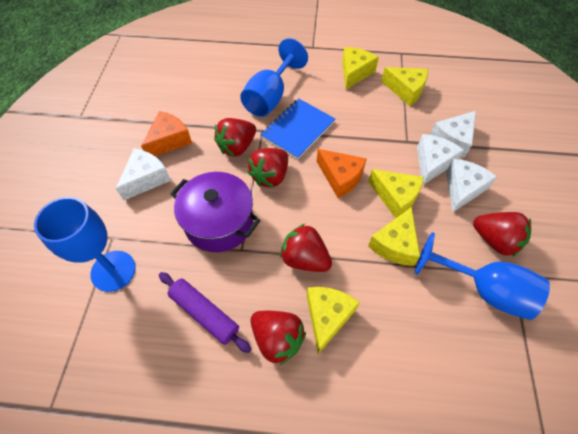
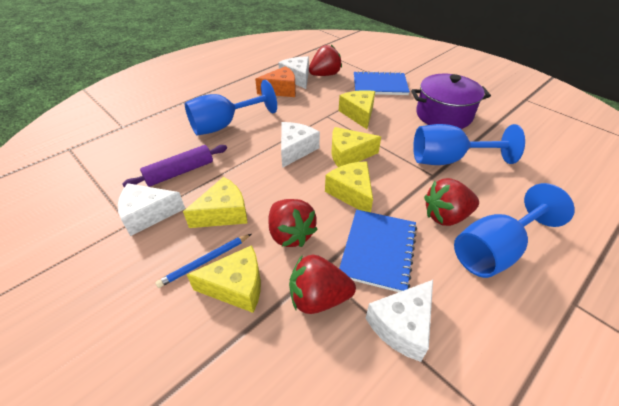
blue notebook: 1 -> 2
blue pencil: 0 -> 1
orange cheese: 2 -> 1
red strawberry: 5 -> 4

